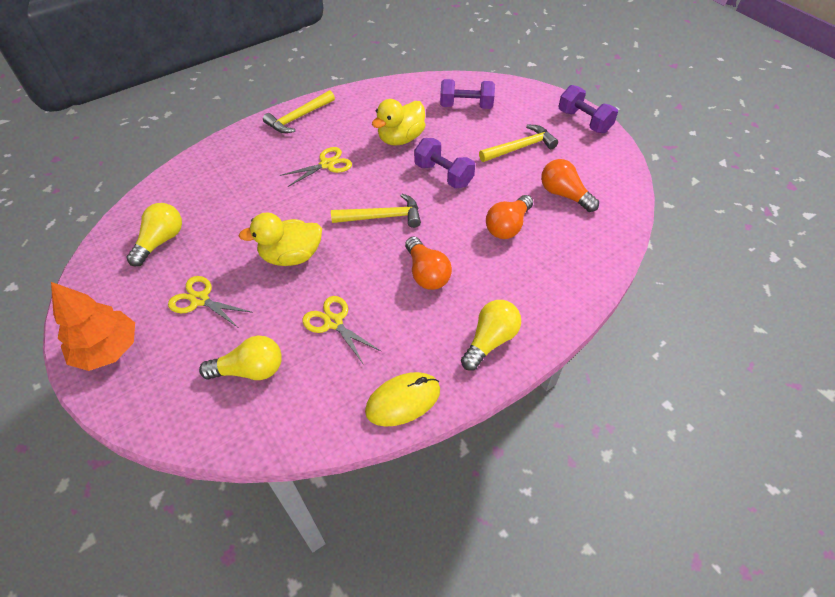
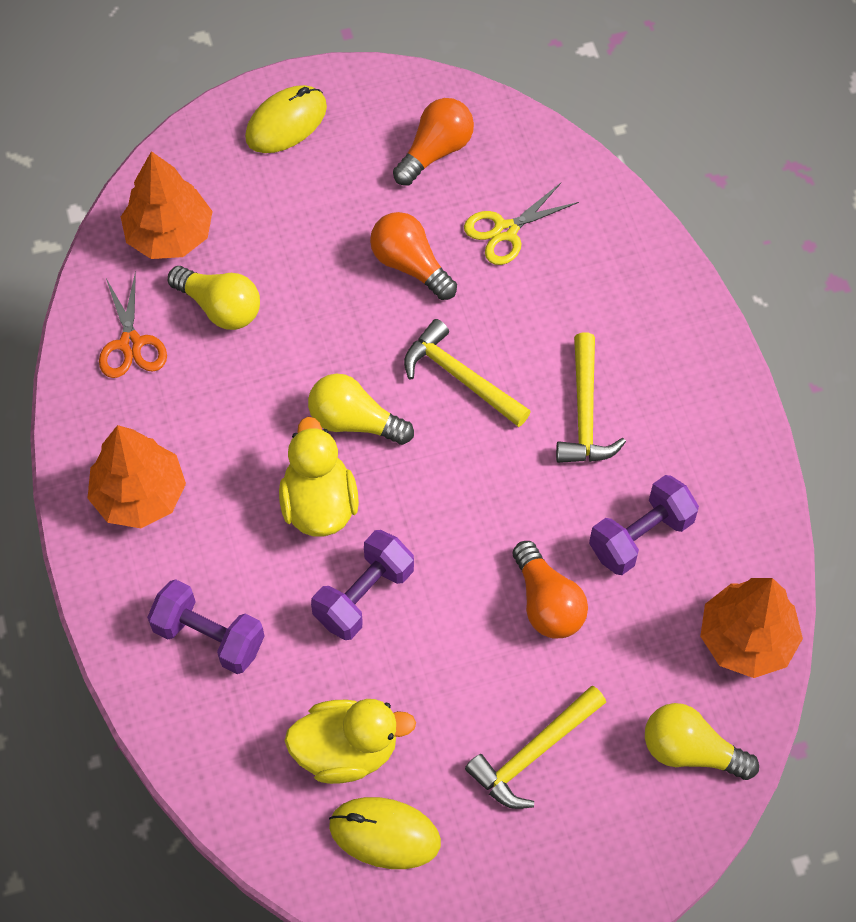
orange scissors: 0 -> 1
orange tree: 1 -> 3
yellow mouse: 1 -> 2
yellow scissors: 3 -> 1

